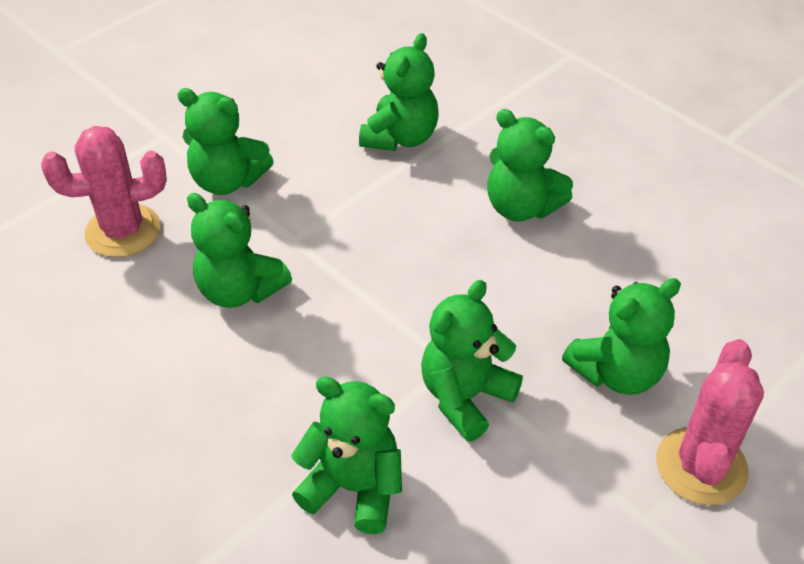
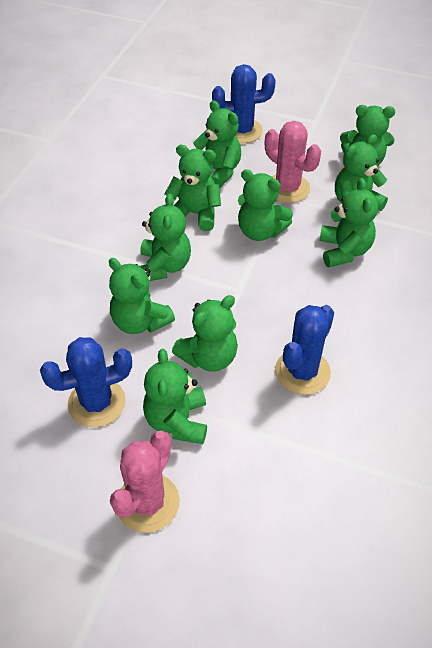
blue cactus: 0 -> 3
green teddy bear: 7 -> 10

